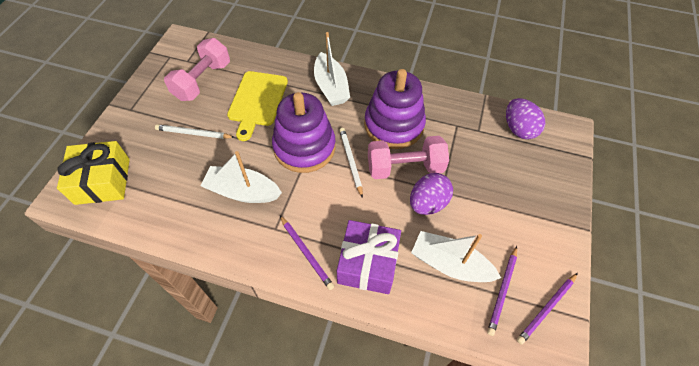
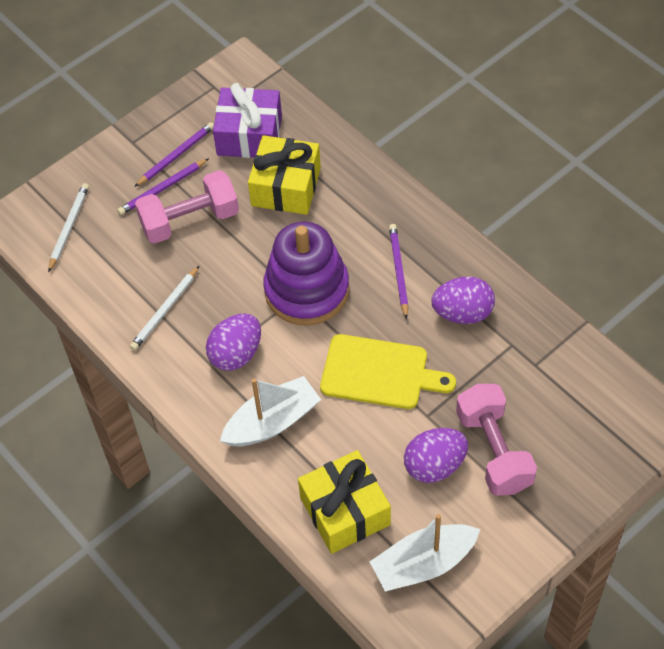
purple egg: 2 -> 3
purple stacking toy: 2 -> 1
white boat: 3 -> 2
yellow gift: 1 -> 2

